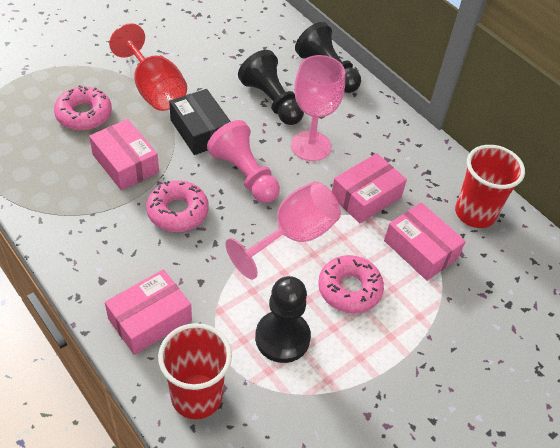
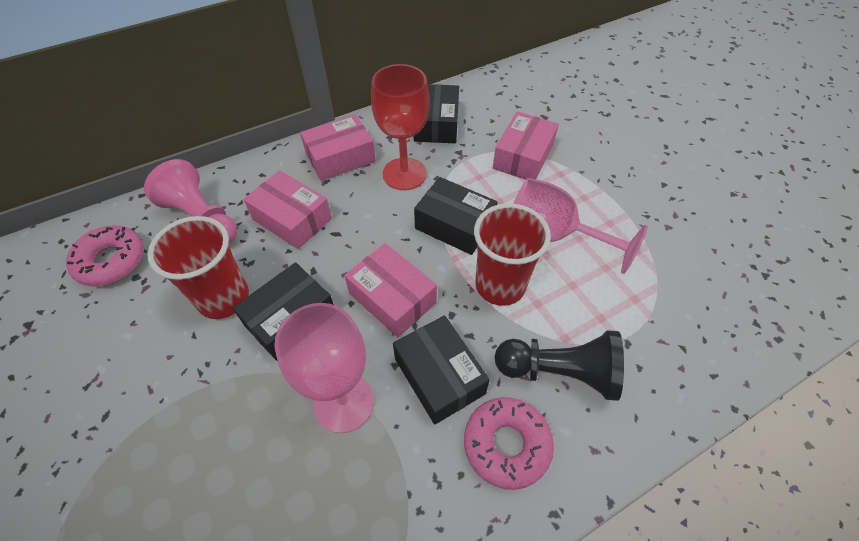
black box: 1 -> 4
black pawn: 3 -> 1
pink donut: 3 -> 2

